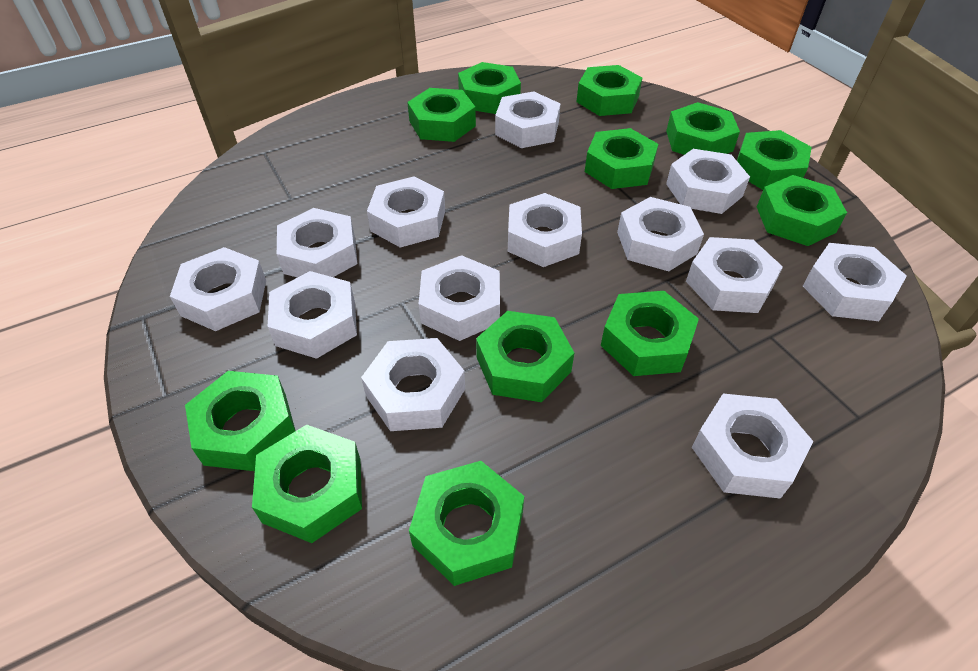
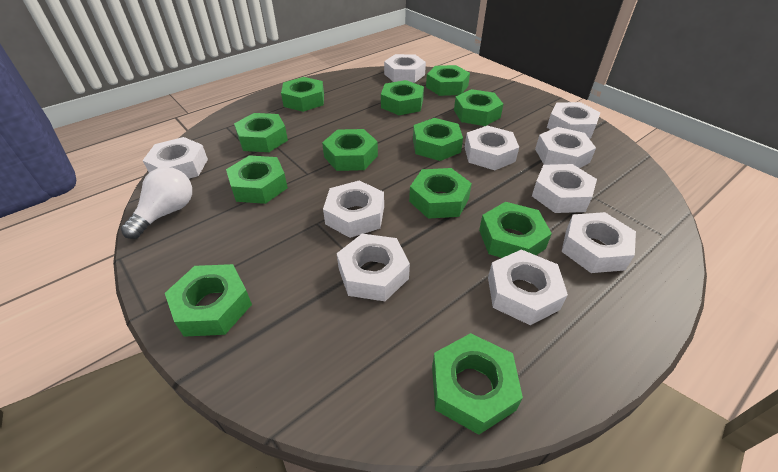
white light bulb: 0 -> 1
white nut: 13 -> 10

